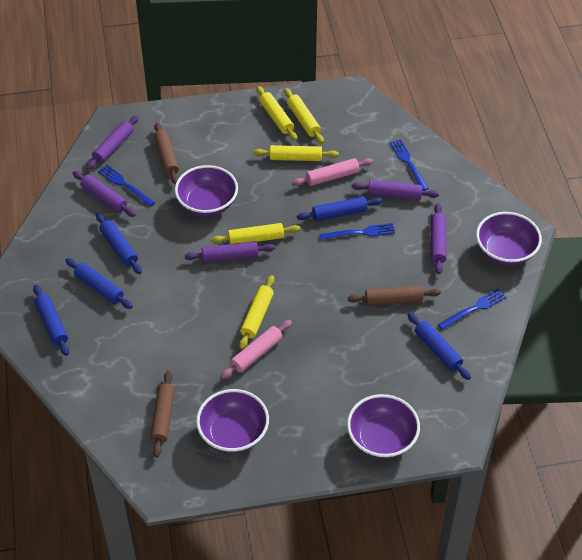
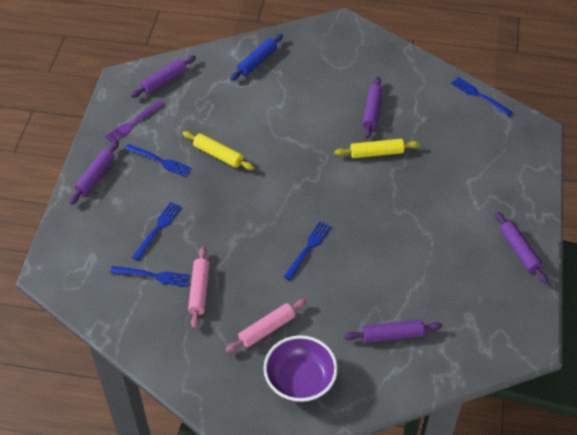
blue fork: 4 -> 5
blue rolling pin: 5 -> 1
brown rolling pin: 3 -> 0
purple bowl: 4 -> 1
purple fork: 0 -> 1
yellow rolling pin: 5 -> 2

